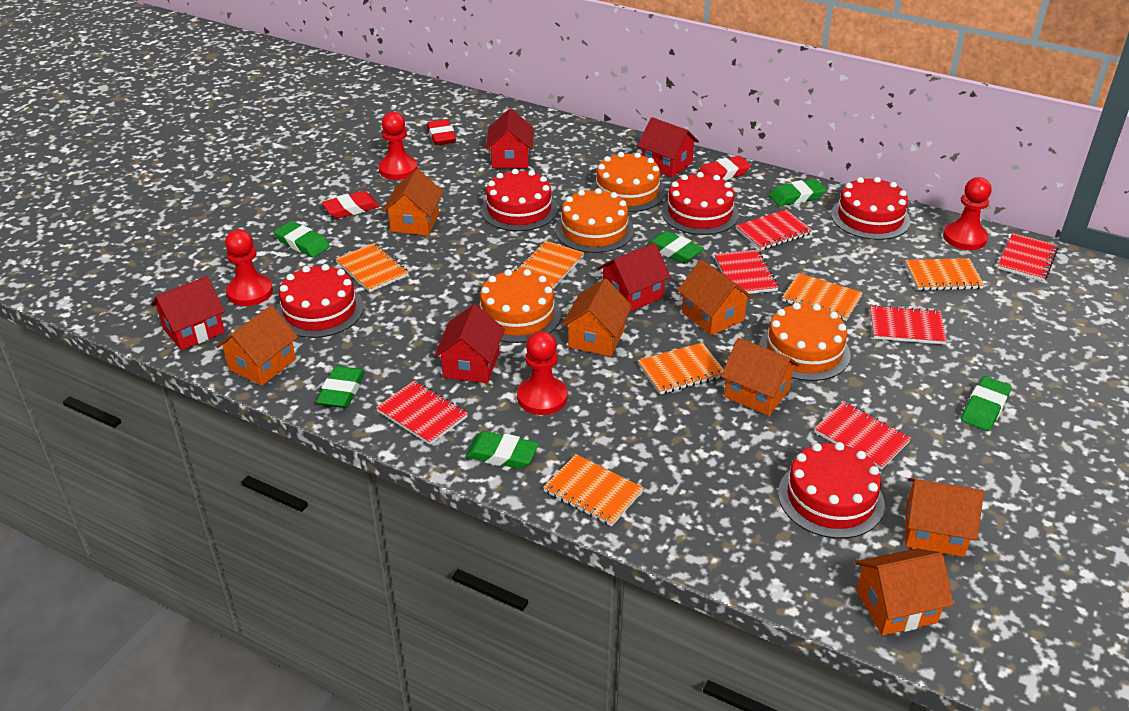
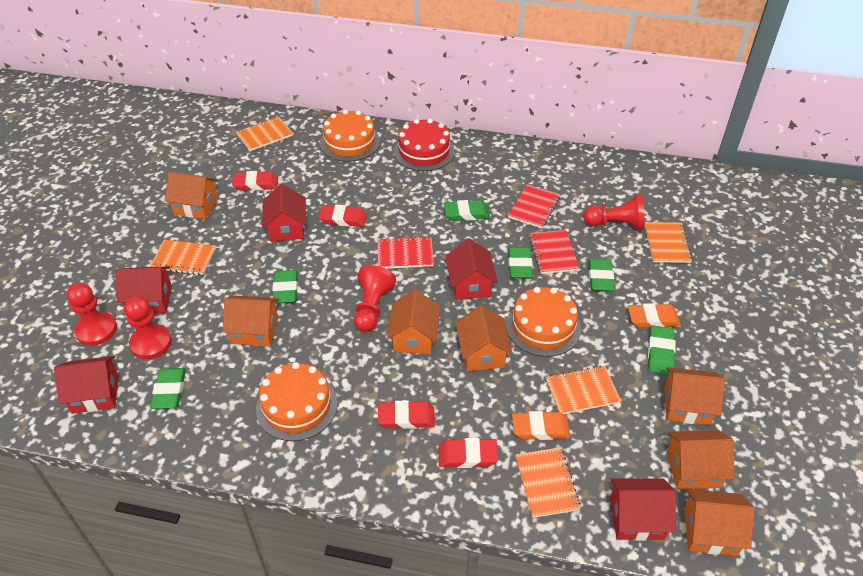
orange cake: 4 -> 3
orange eraser: 0 -> 2
orange notebook: 6 -> 5
red cake: 5 -> 1
red eraser: 3 -> 4
red notebook: 6 -> 3

